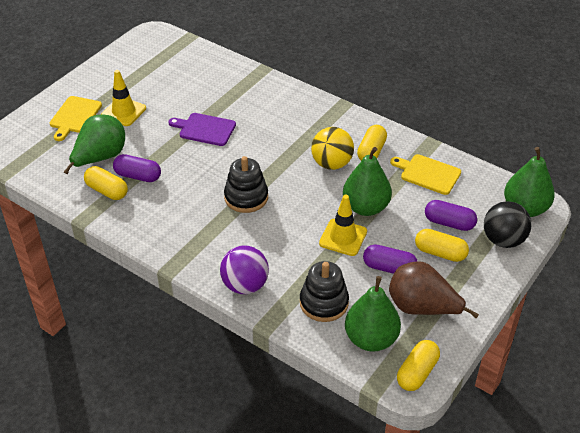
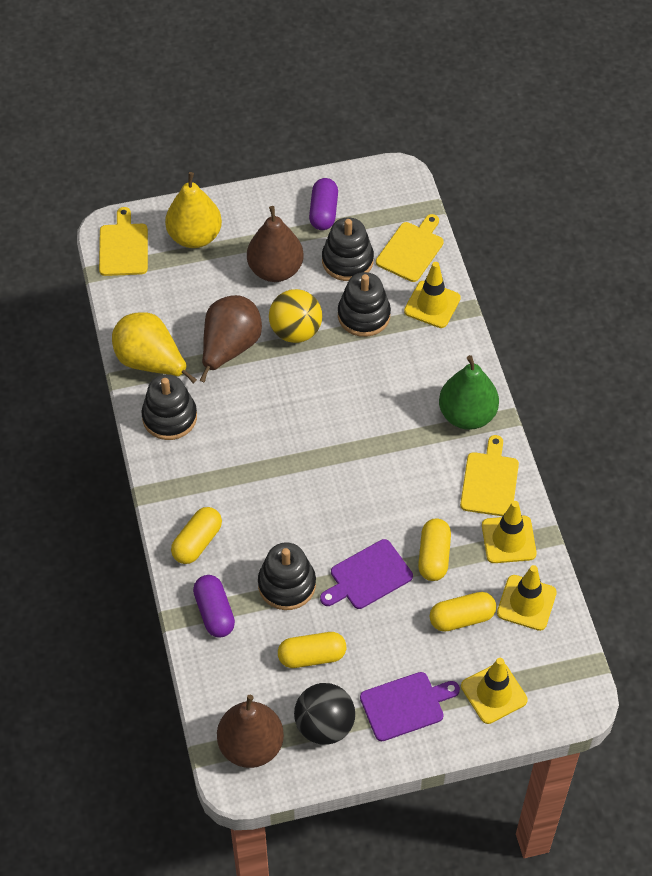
black stacking toy: 2 -> 4
brown pear: 1 -> 3
green pear: 4 -> 1
purple ball: 1 -> 0
purple capsule: 3 -> 2
purple cutting board: 1 -> 2
yellow cutting board: 2 -> 3
yellow pear: 0 -> 2
yellow traffic cone: 2 -> 4

